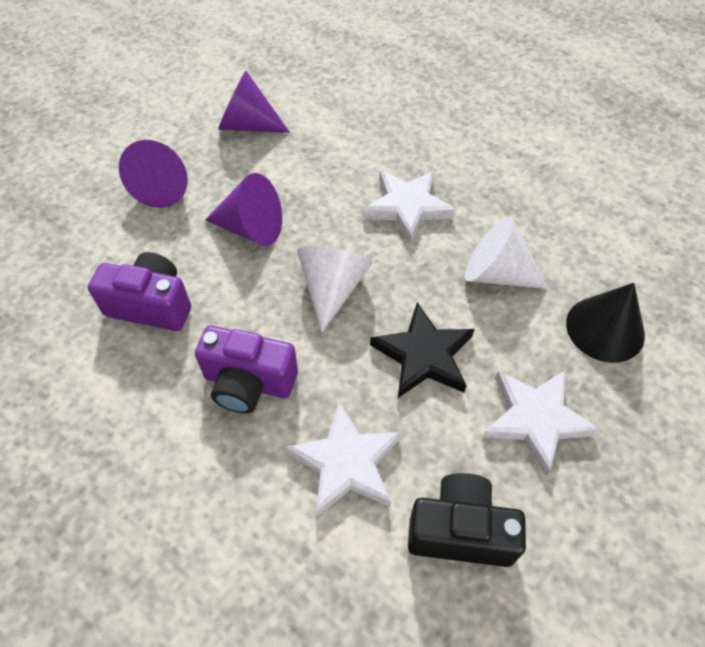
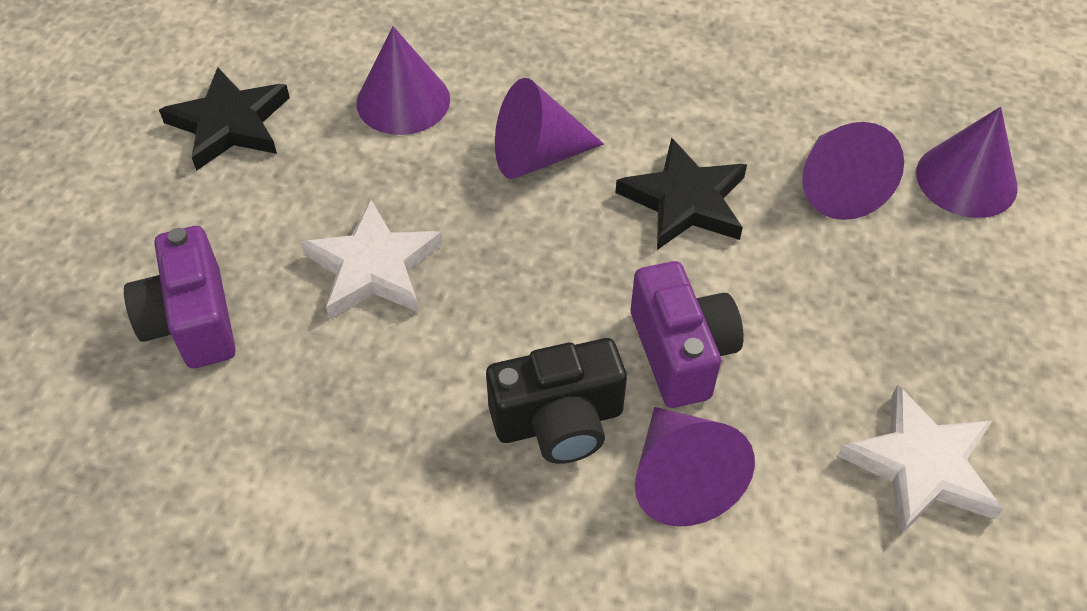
black cone: 1 -> 0
black star: 1 -> 2
purple cone: 3 -> 5
white cone: 2 -> 0
white star: 3 -> 2

